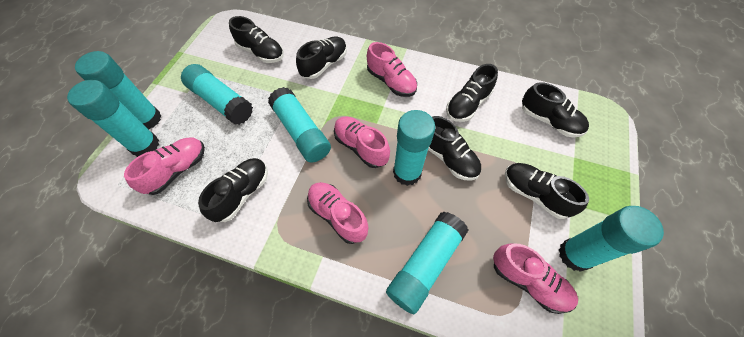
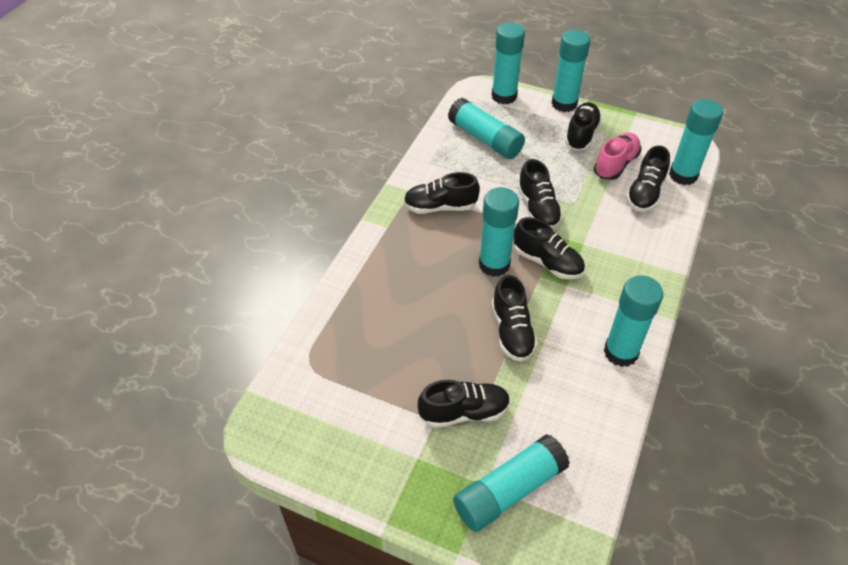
pink shoe: 5 -> 1

